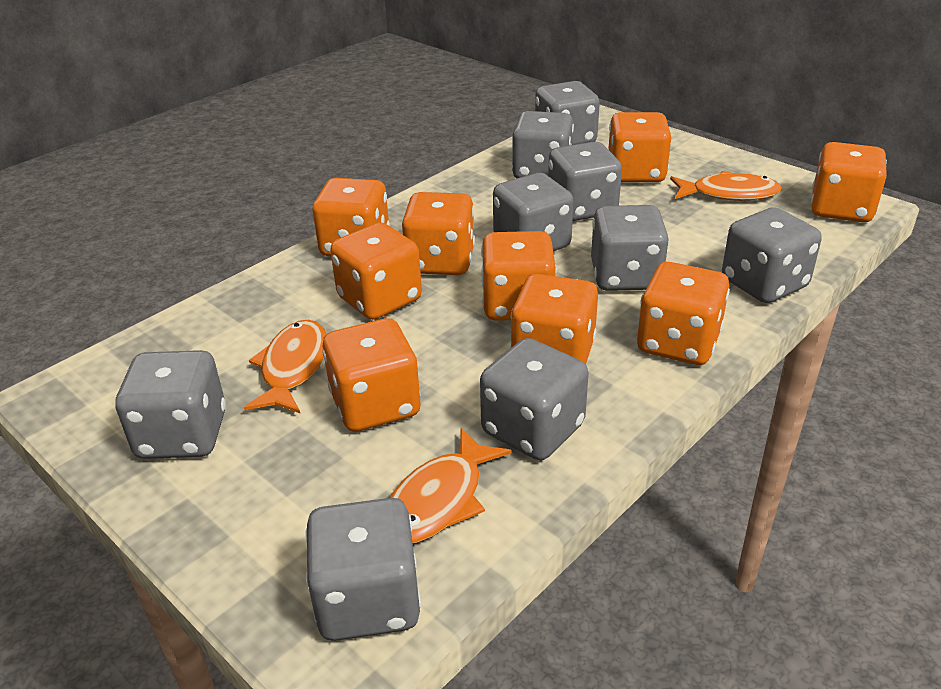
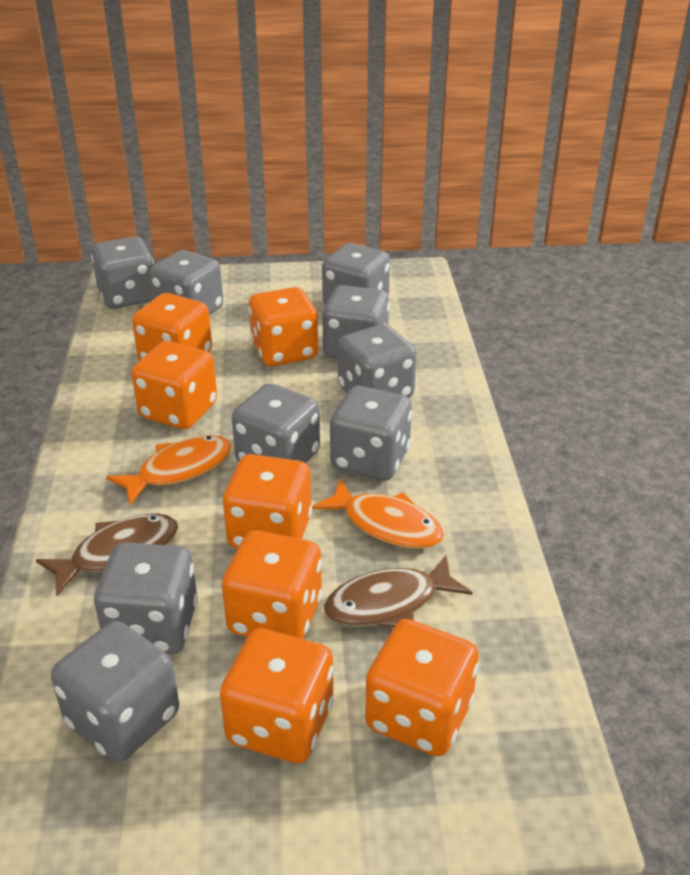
brown fish: 0 -> 2
orange dice: 9 -> 7
orange fish: 3 -> 2

